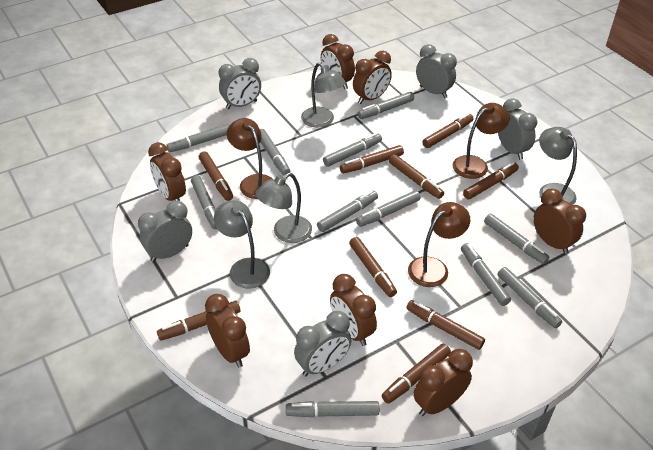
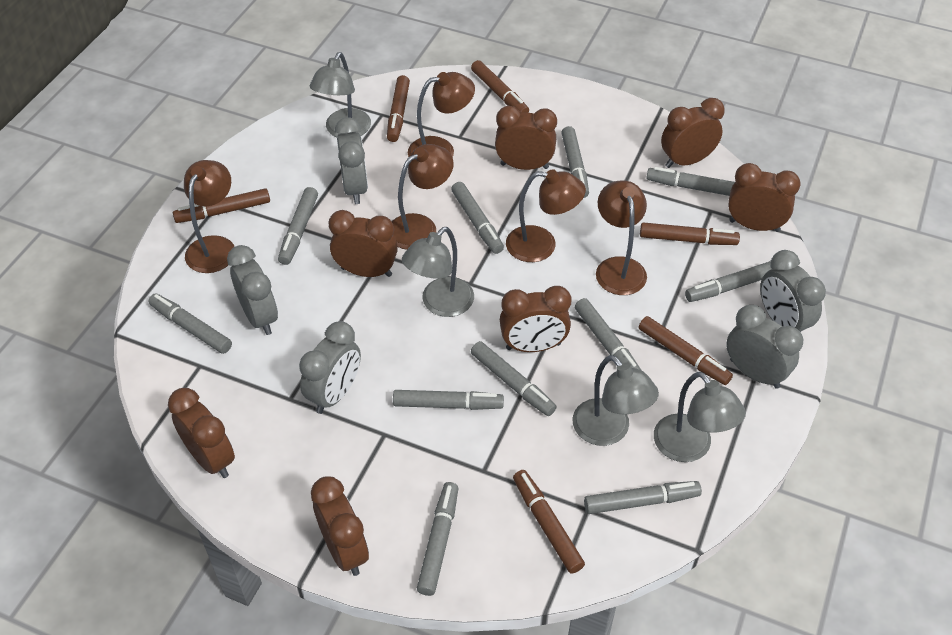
brown lamp: 3 -> 5
brown marker: 9 -> 6

